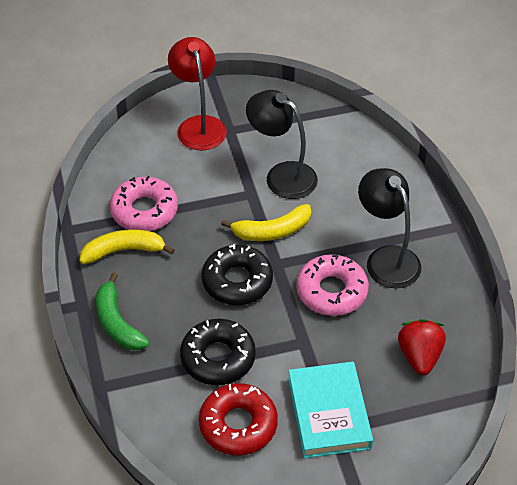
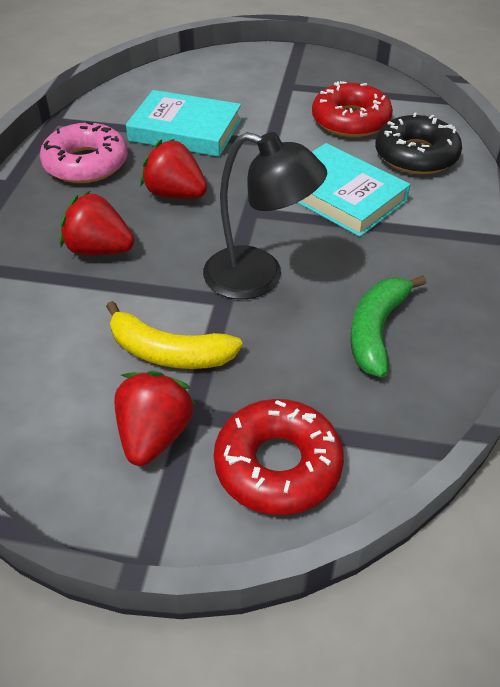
black donut: 2 -> 1
black lamp: 2 -> 1
pink donut: 2 -> 1
red donut: 1 -> 2
red lamp: 1 -> 0
red strawberry: 1 -> 3
turquoise book: 1 -> 2
yellow banana: 2 -> 1

